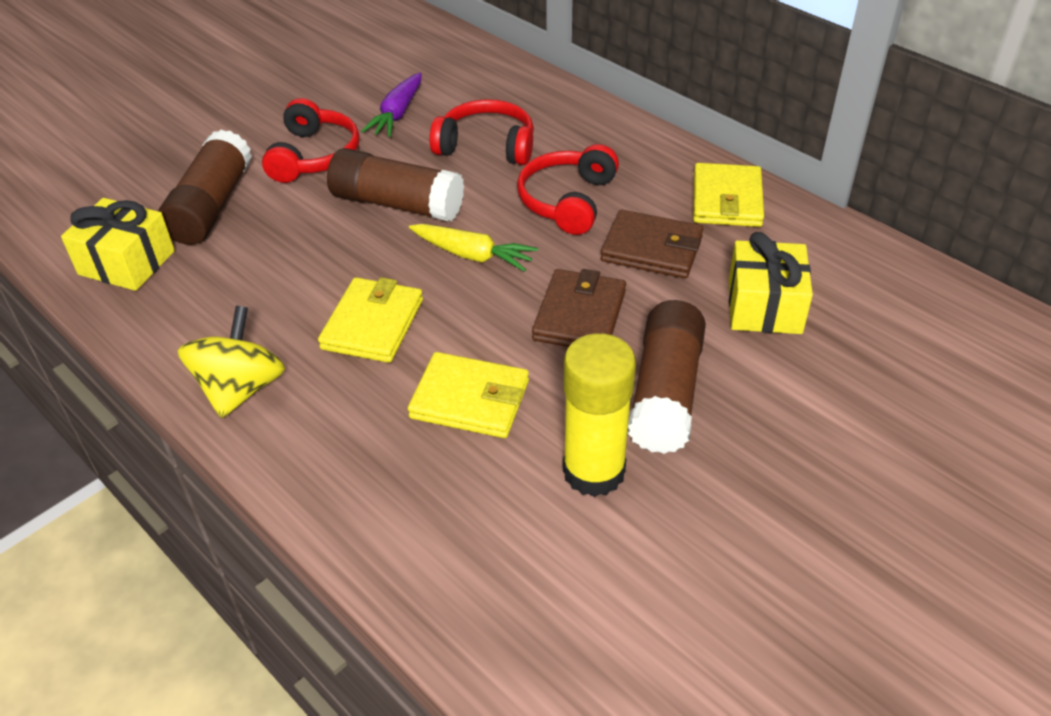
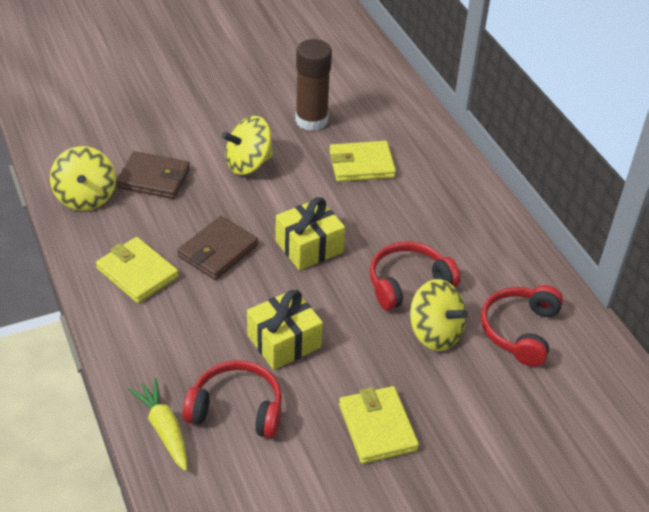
brown glue stick: 3 -> 1
purple carrot: 1 -> 0
yellow glue stick: 1 -> 0
yellow spinning top: 1 -> 3

